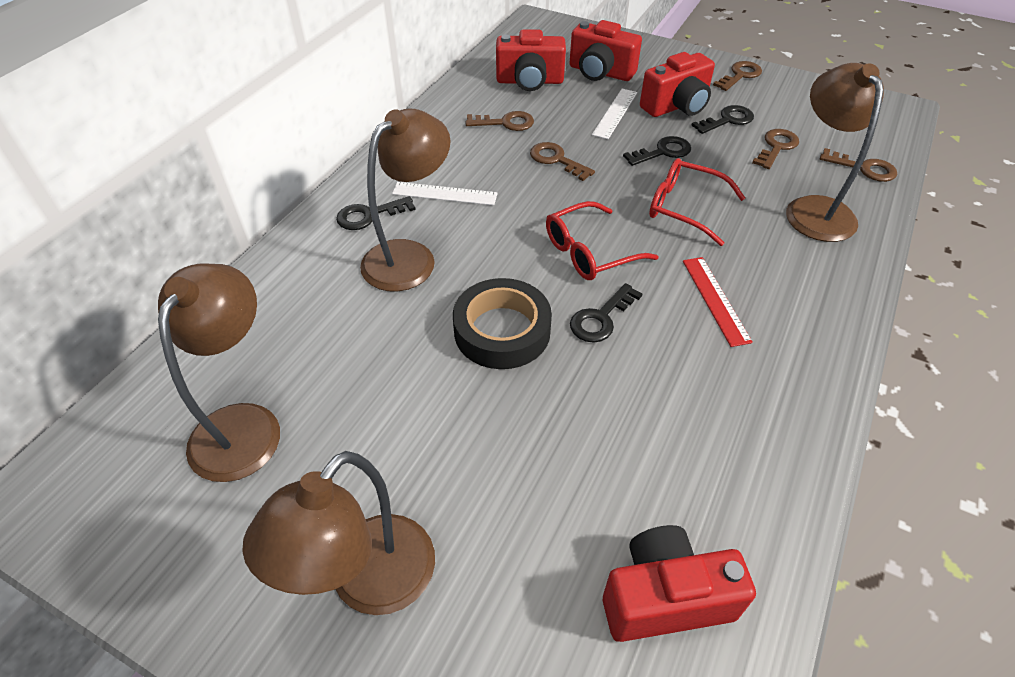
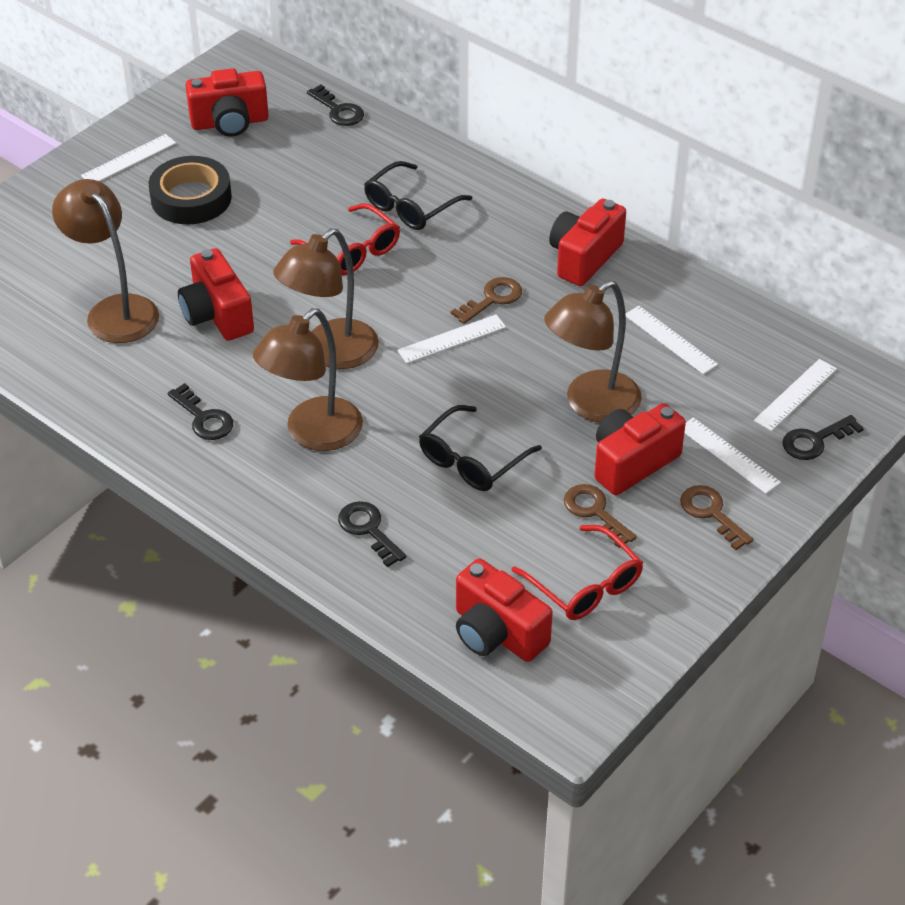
black glasses: 0 -> 2
brown key: 5 -> 3
red camera: 4 -> 5
red ruler: 1 -> 0
white ruler: 2 -> 5

